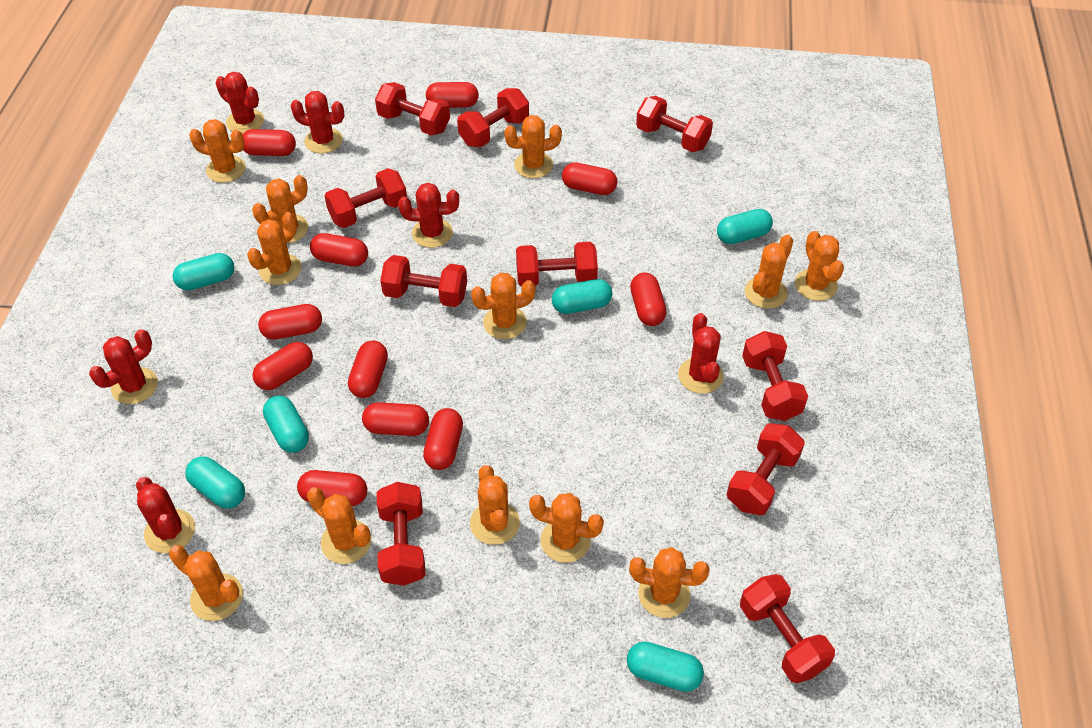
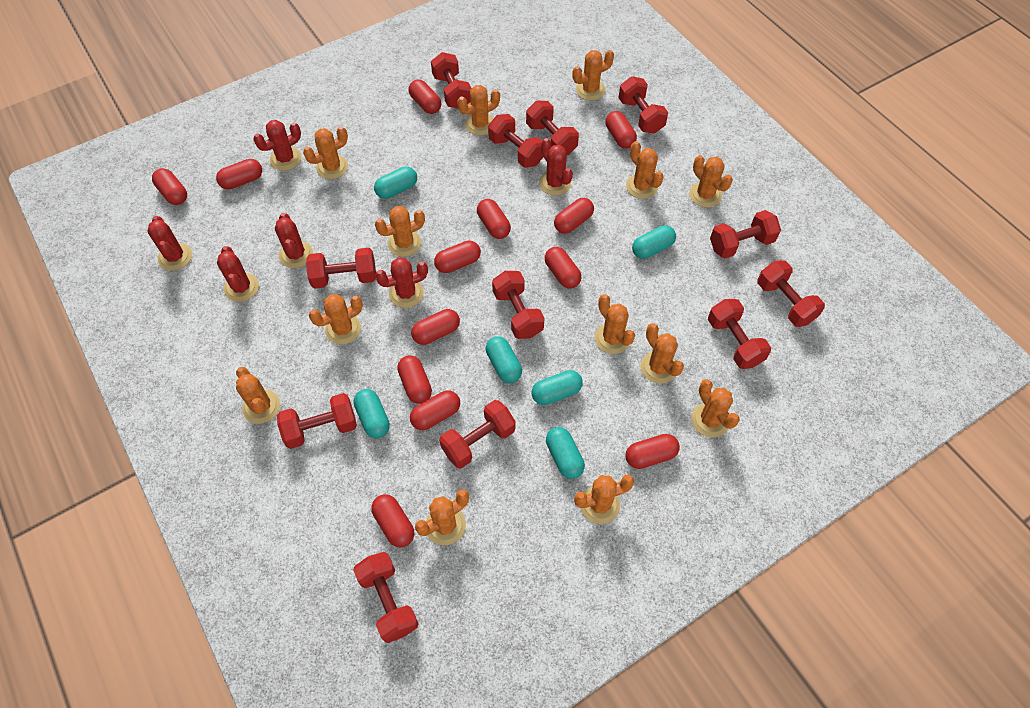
orange cactus: 12 -> 13
red capsule: 11 -> 13
red dumbbell: 10 -> 12

